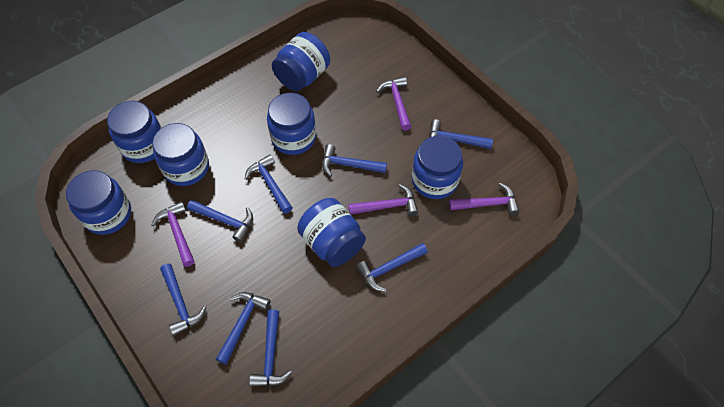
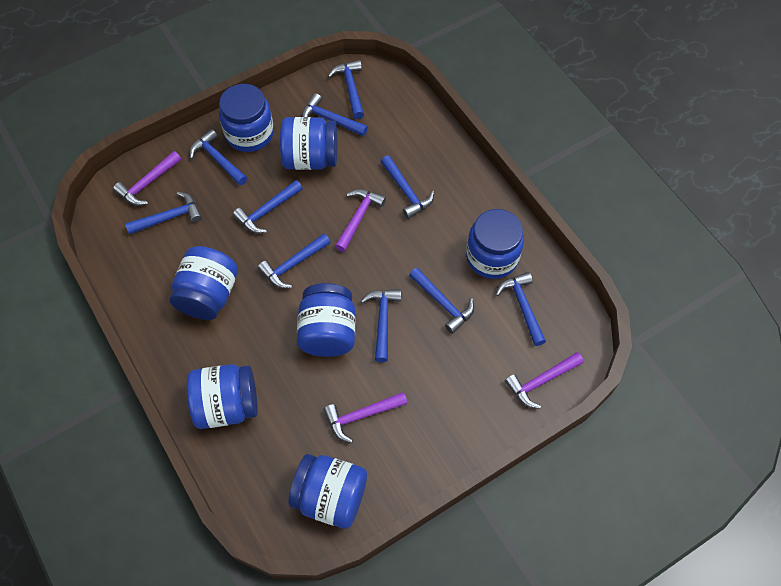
blue hammer: 8 -> 10

